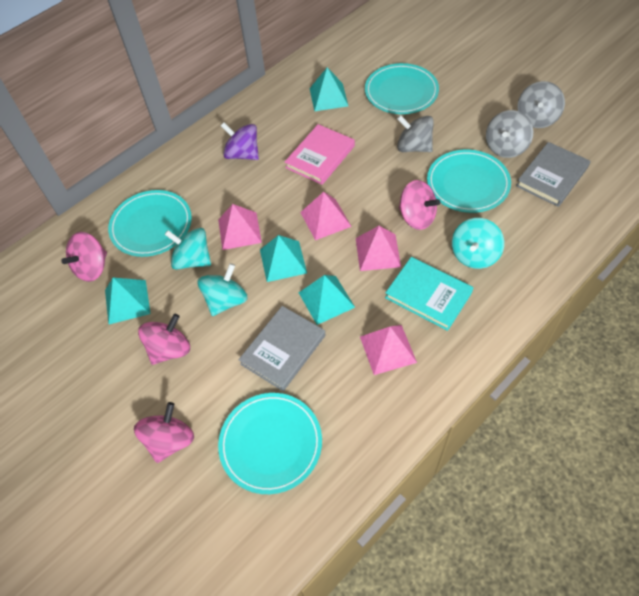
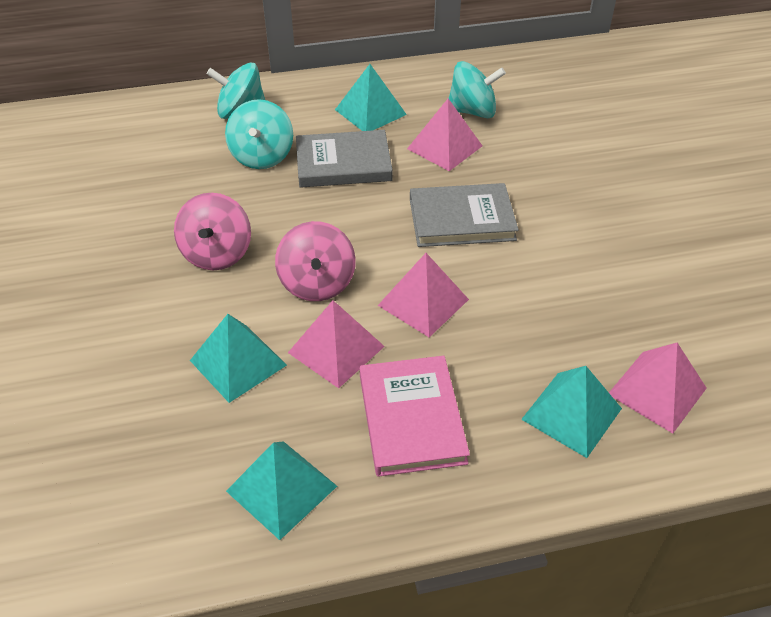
grey spinning top: 3 -> 0
pink spinning top: 4 -> 2
purple spinning top: 1 -> 0
turquoise book: 1 -> 0
turquoise plate: 4 -> 0

